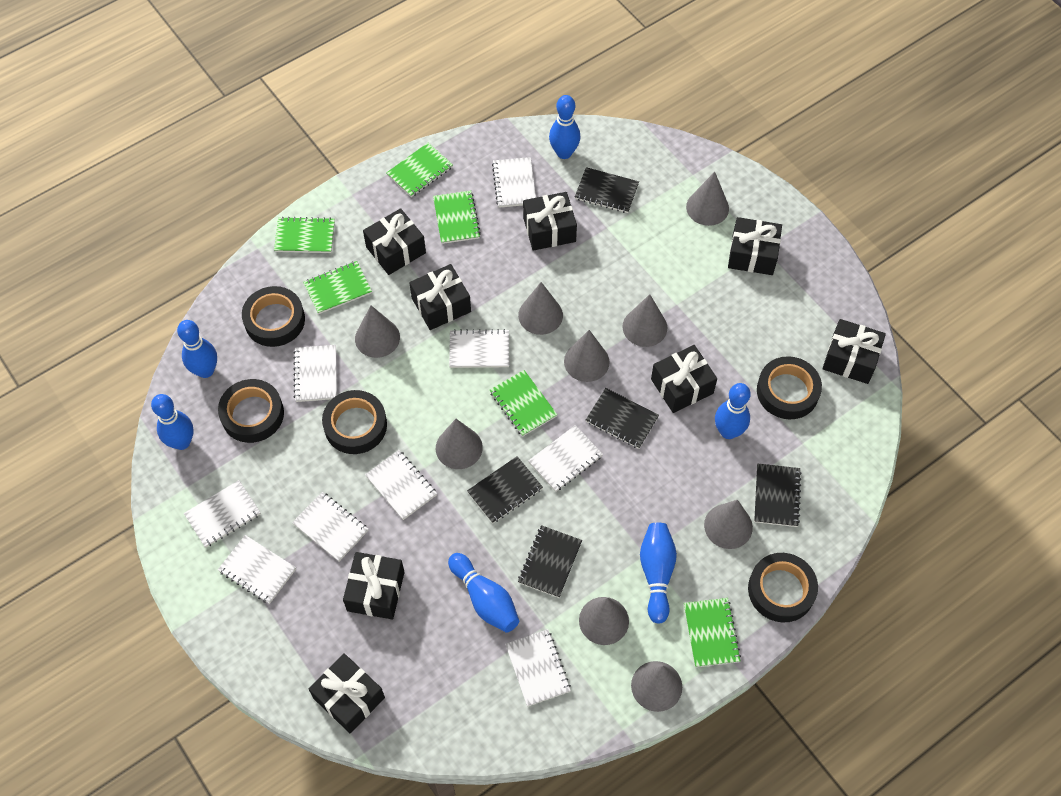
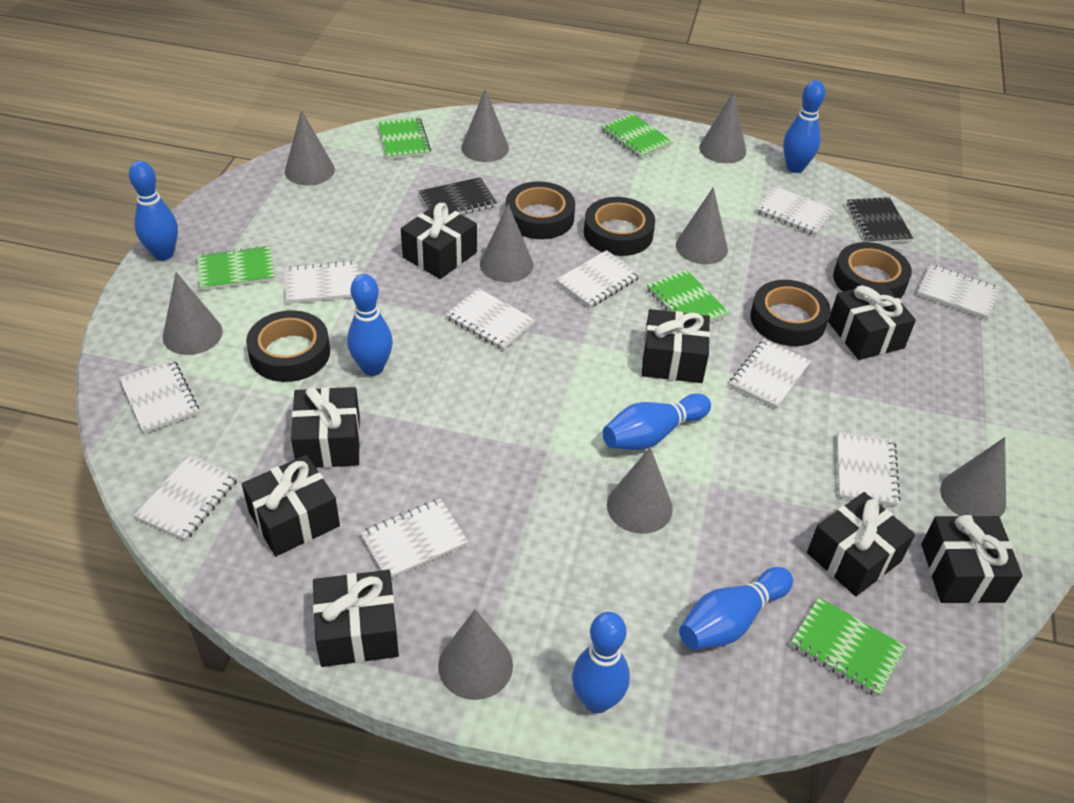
black notebook: 5 -> 2
green notebook: 6 -> 5
white notebook: 9 -> 10

